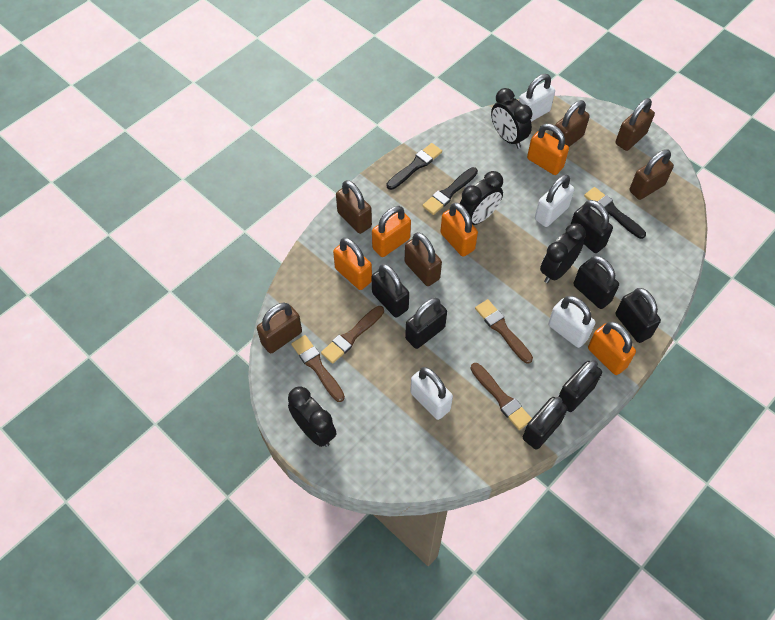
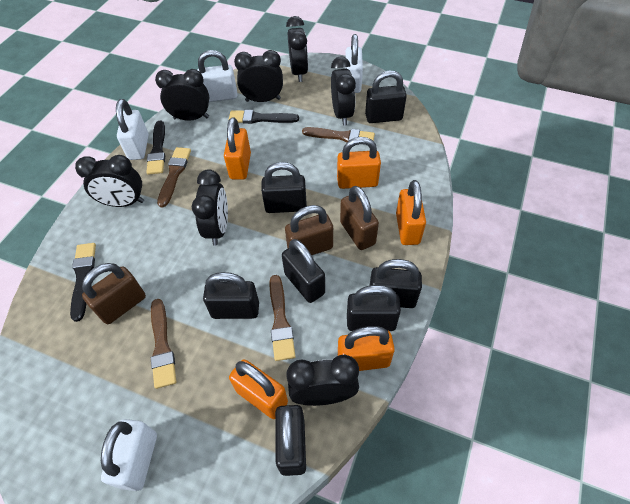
black clock: 4 -> 7
brown padlock: 6 -> 3

